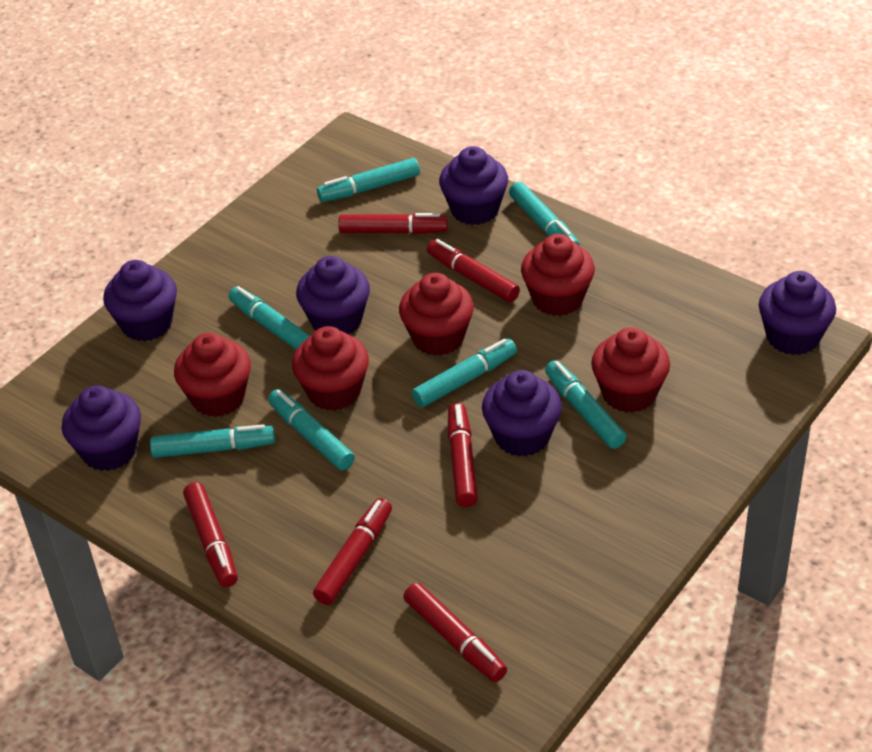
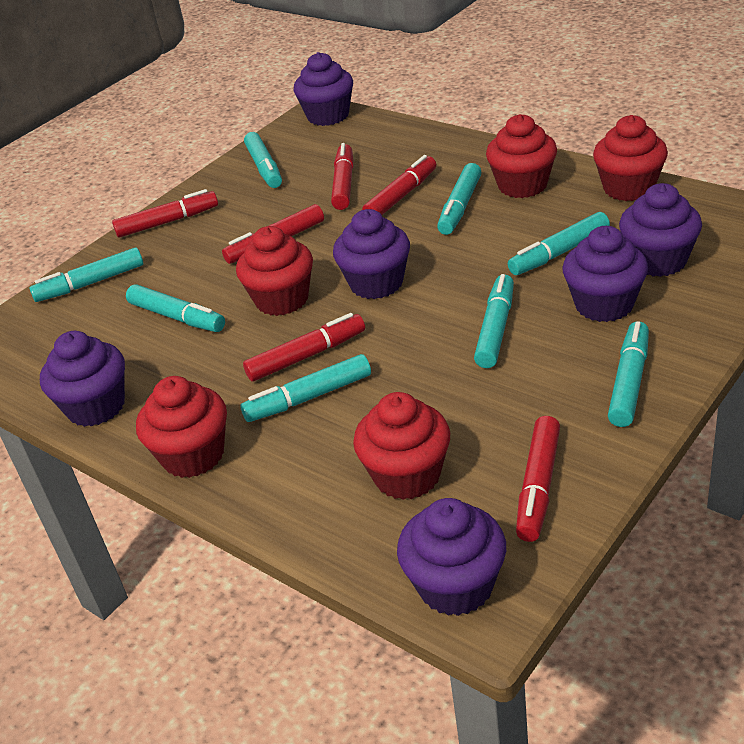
turquoise marker: 7 -> 8

